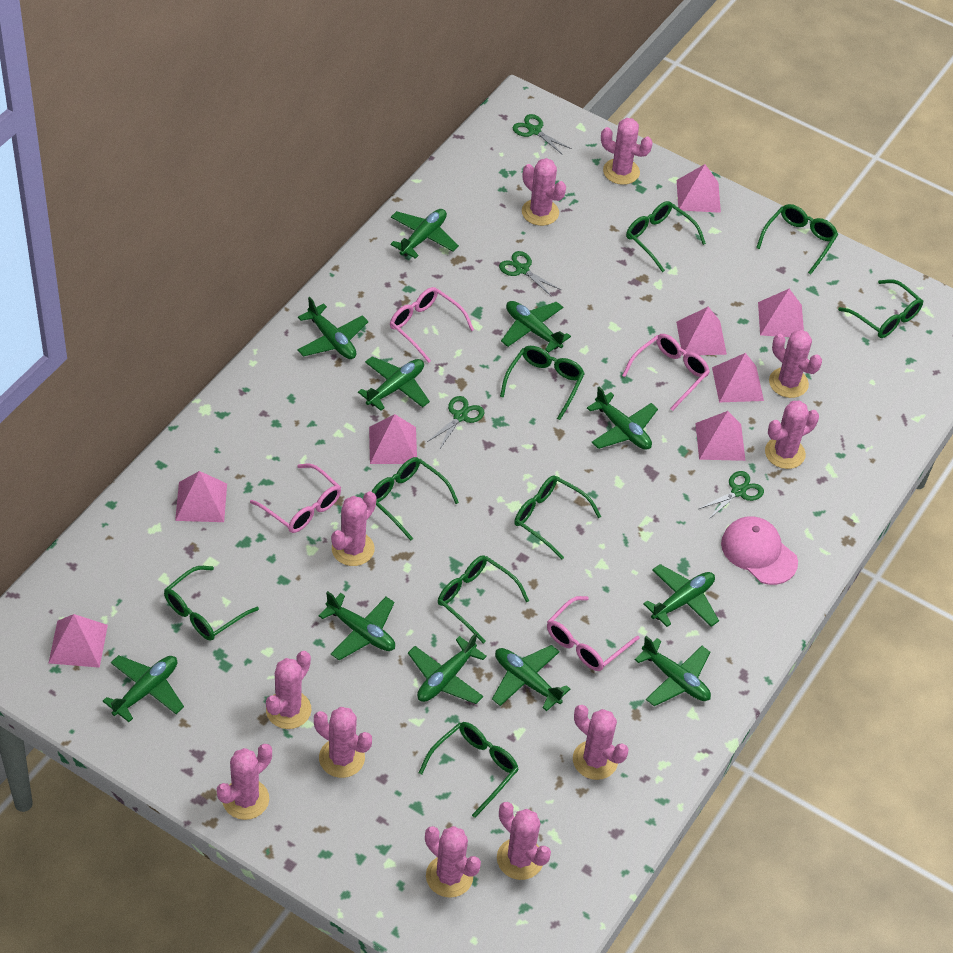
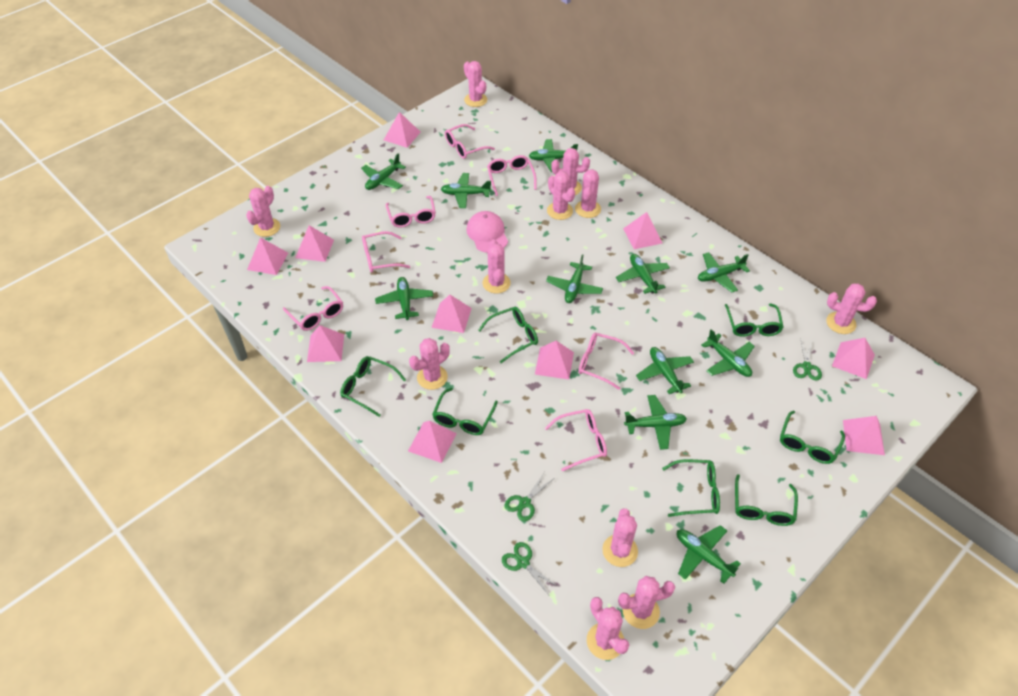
green glasses: 9 -> 7
green scissors: 4 -> 3
pink glasses: 4 -> 7
pink pyramid: 8 -> 10

